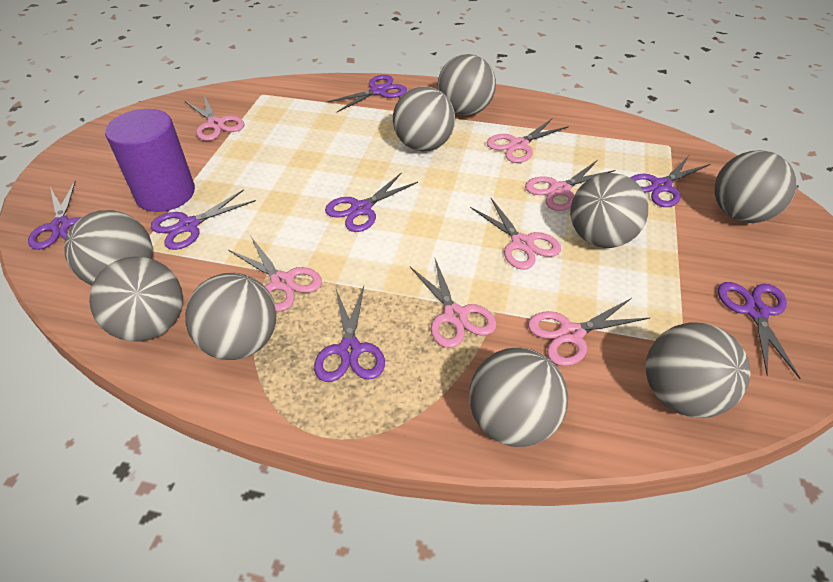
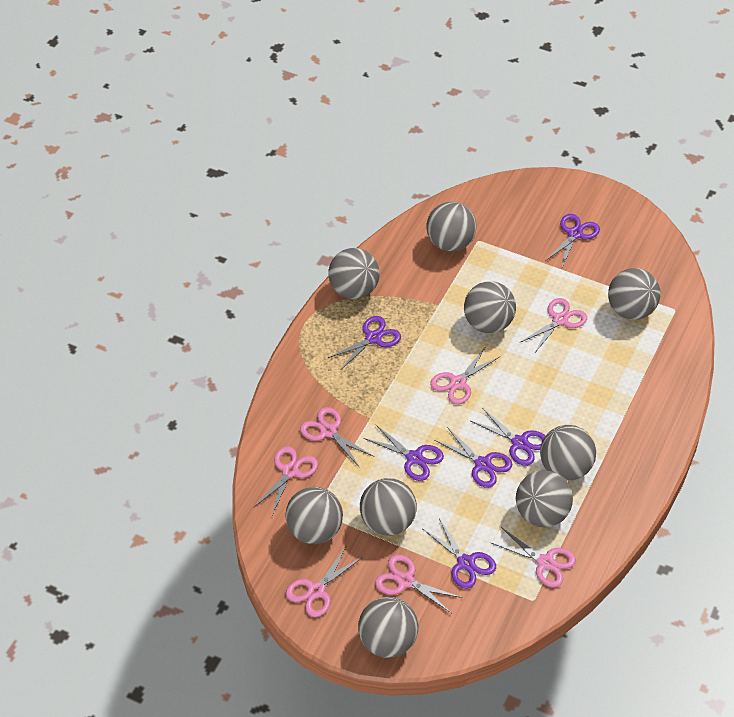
purple cylinder: 1 -> 0
purple scissors: 7 -> 6

